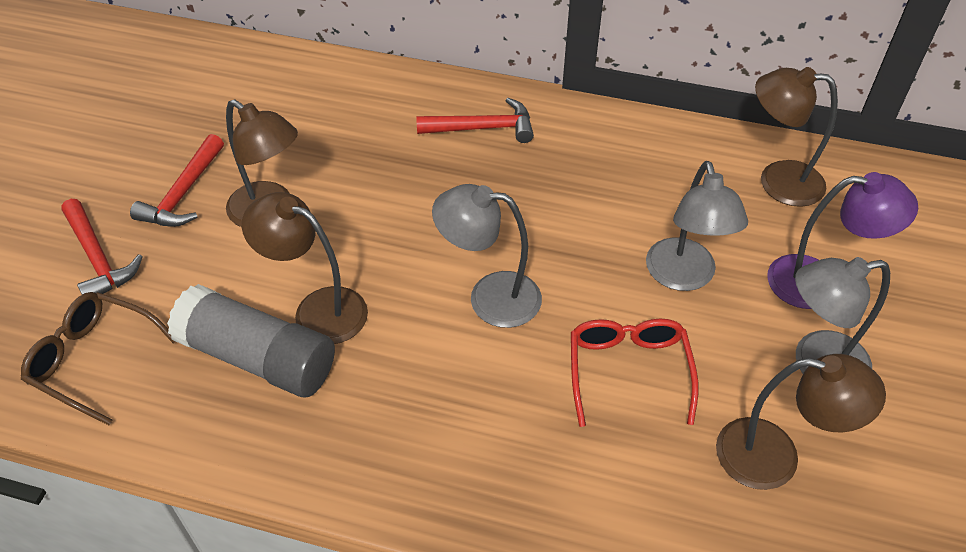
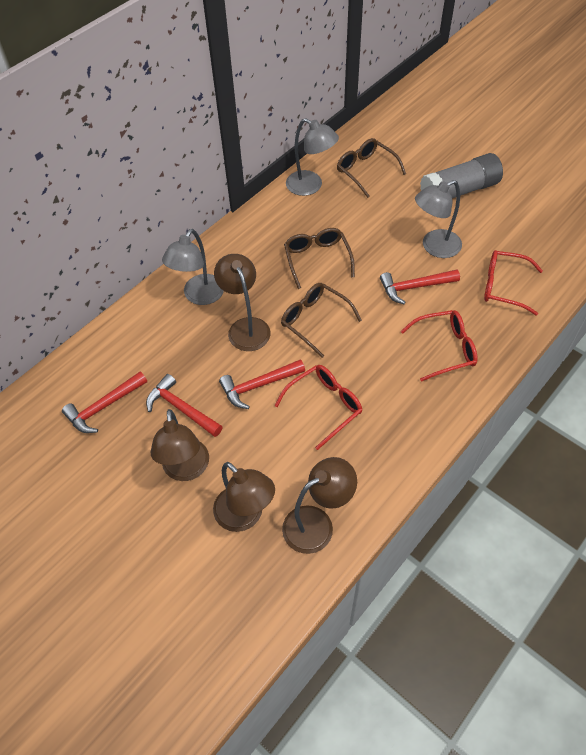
brown glasses: 1 -> 3
purple lamp: 1 -> 0
red glasses: 1 -> 3
red hammer: 3 -> 4

